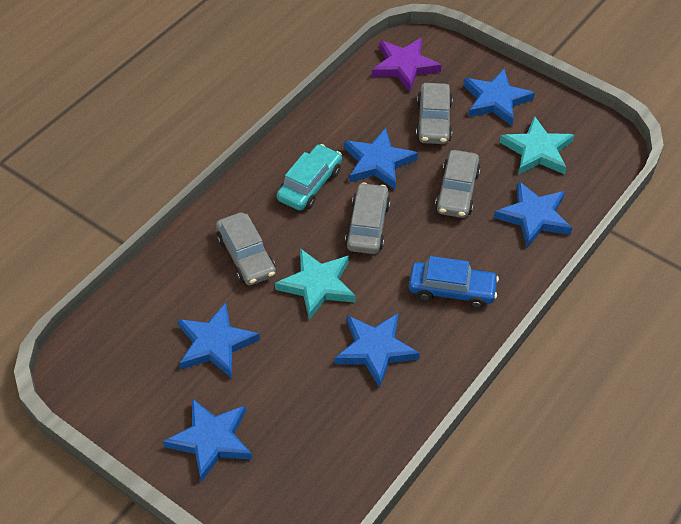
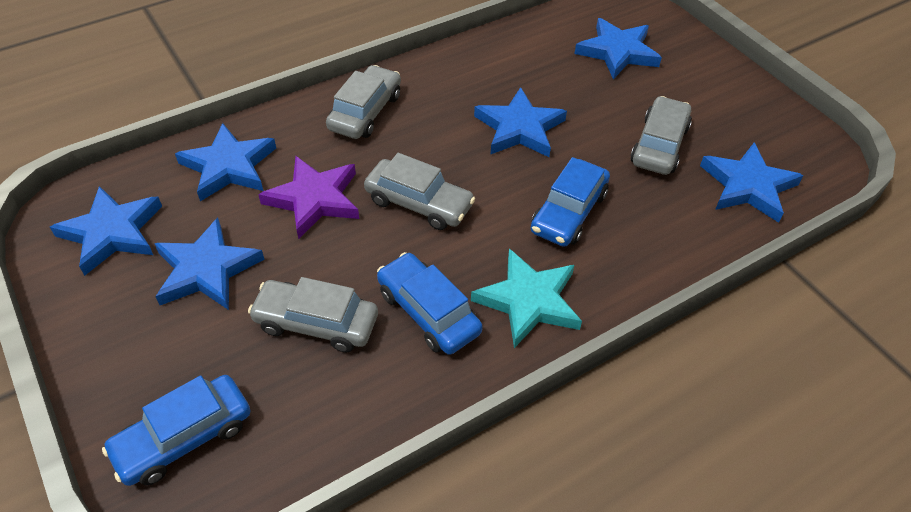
blue car: 1 -> 3
turquoise car: 1 -> 0
turquoise star: 2 -> 1

